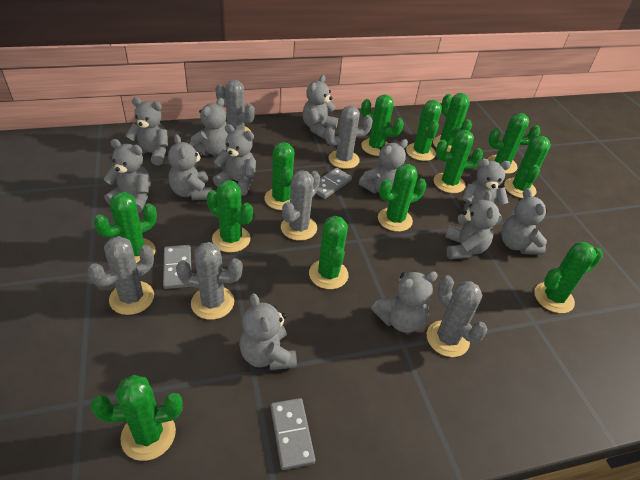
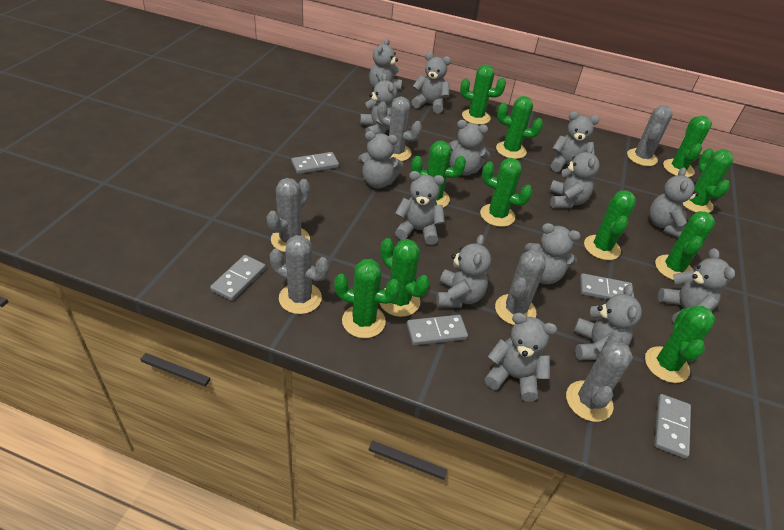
green cactus: 13 -> 11
grey domino: 3 -> 5
grey teddy bear: 12 -> 14

